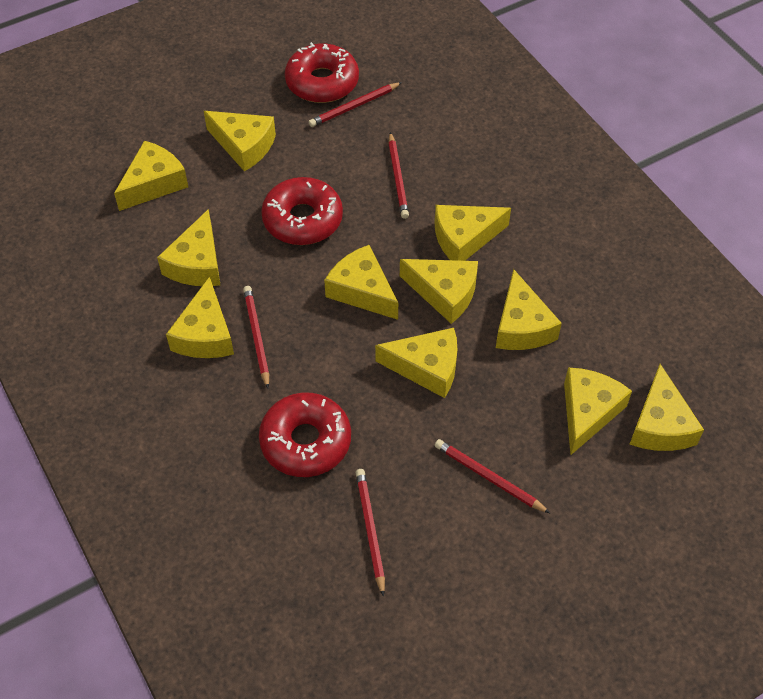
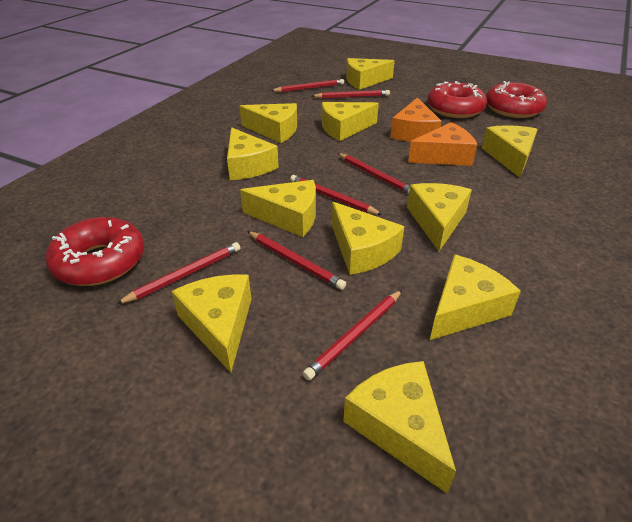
orange cheese: 0 -> 2
red pencil: 5 -> 7

